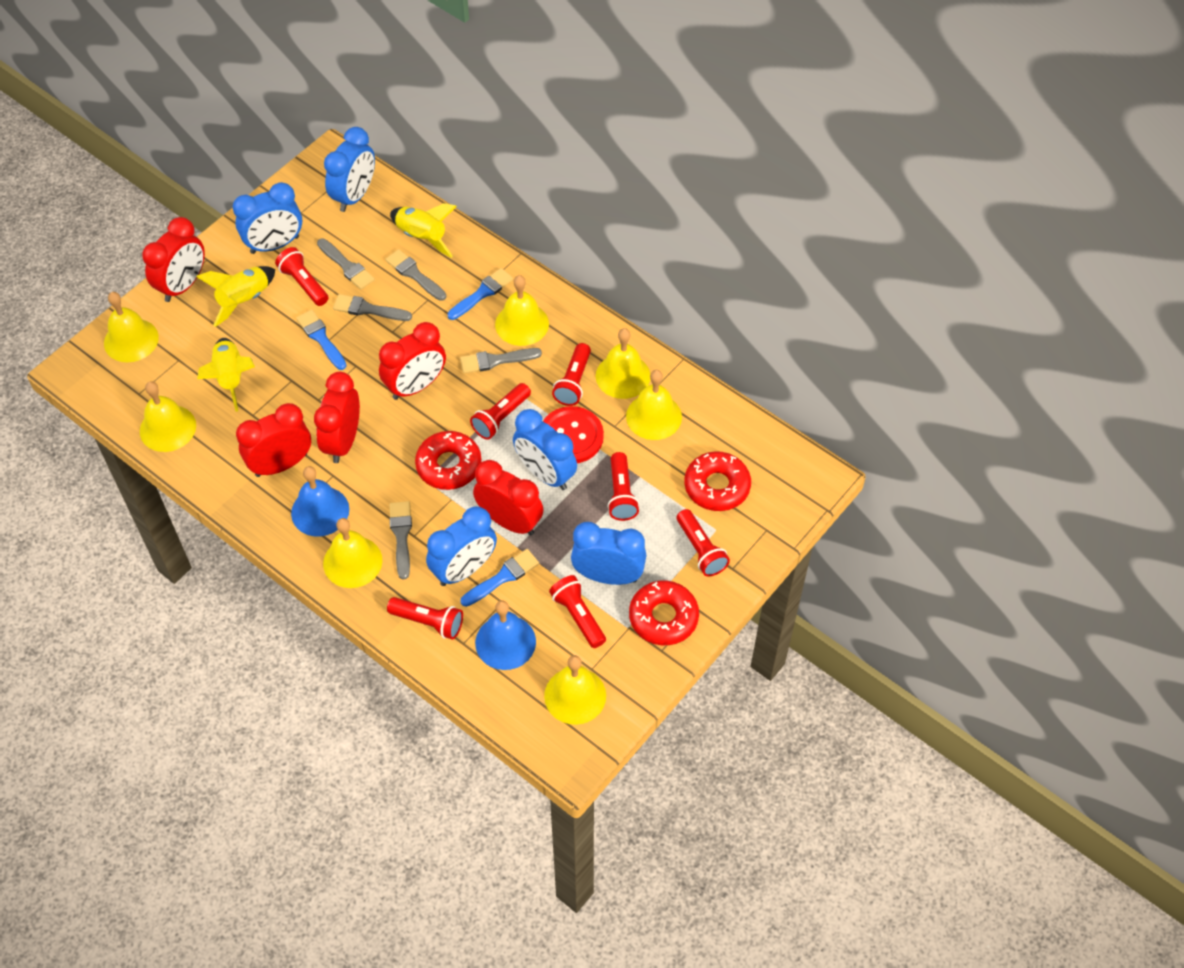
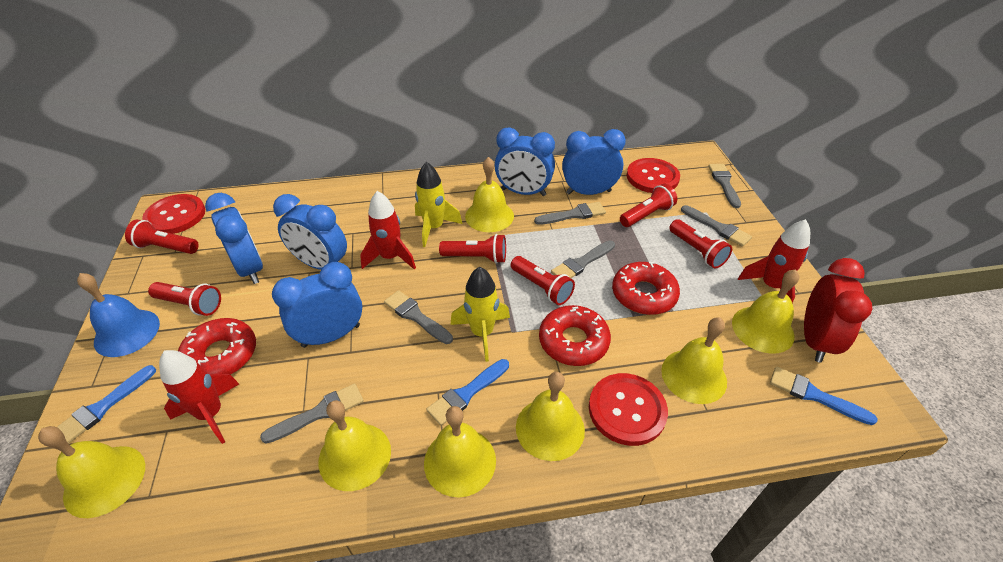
blue bell: 2 -> 1
grey brush: 5 -> 6
red button: 1 -> 3
red clock: 5 -> 1
red flashlight: 7 -> 6
red rocket: 0 -> 3
yellow rocket: 3 -> 2

